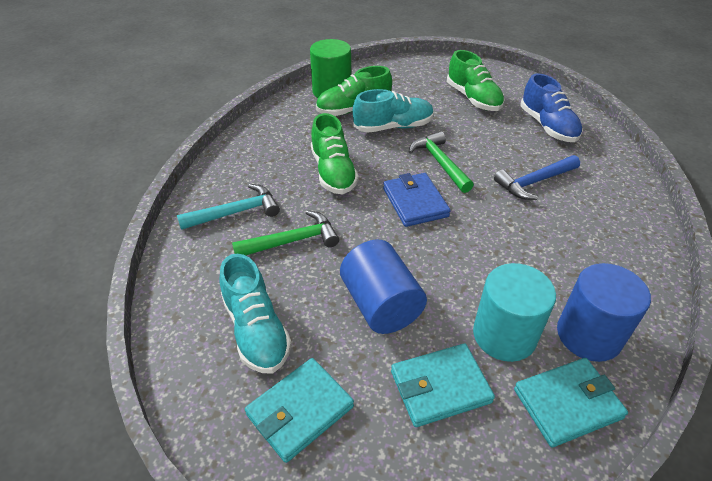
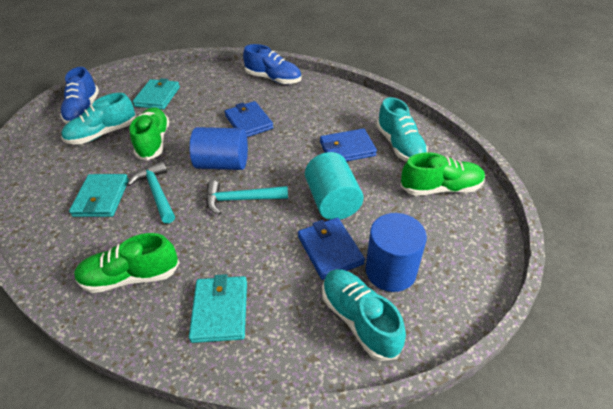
blue hammer: 1 -> 0
blue shoe: 1 -> 2
blue wallet: 1 -> 3
green cylinder: 1 -> 0
green hammer: 2 -> 0
turquoise hammer: 1 -> 2
turquoise shoe: 2 -> 3

